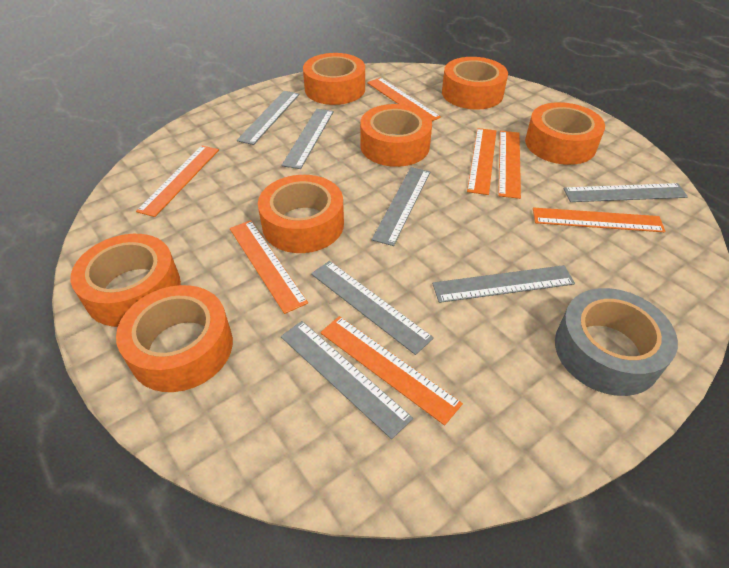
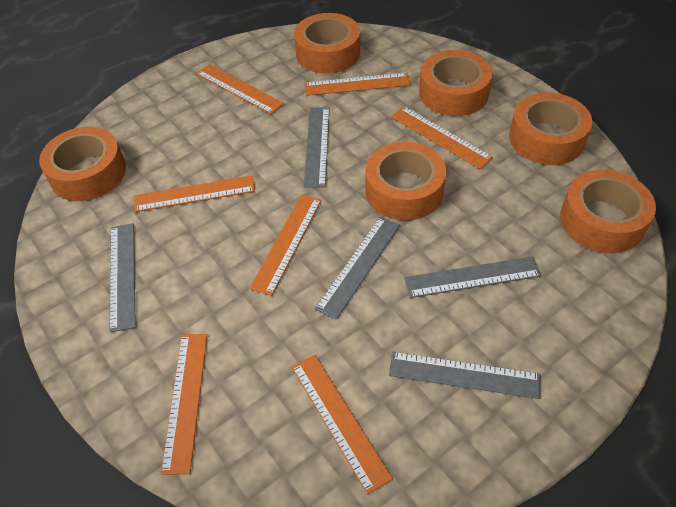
grey ruler: 7 -> 5
grey tape: 1 -> 0
orange tape: 7 -> 6

